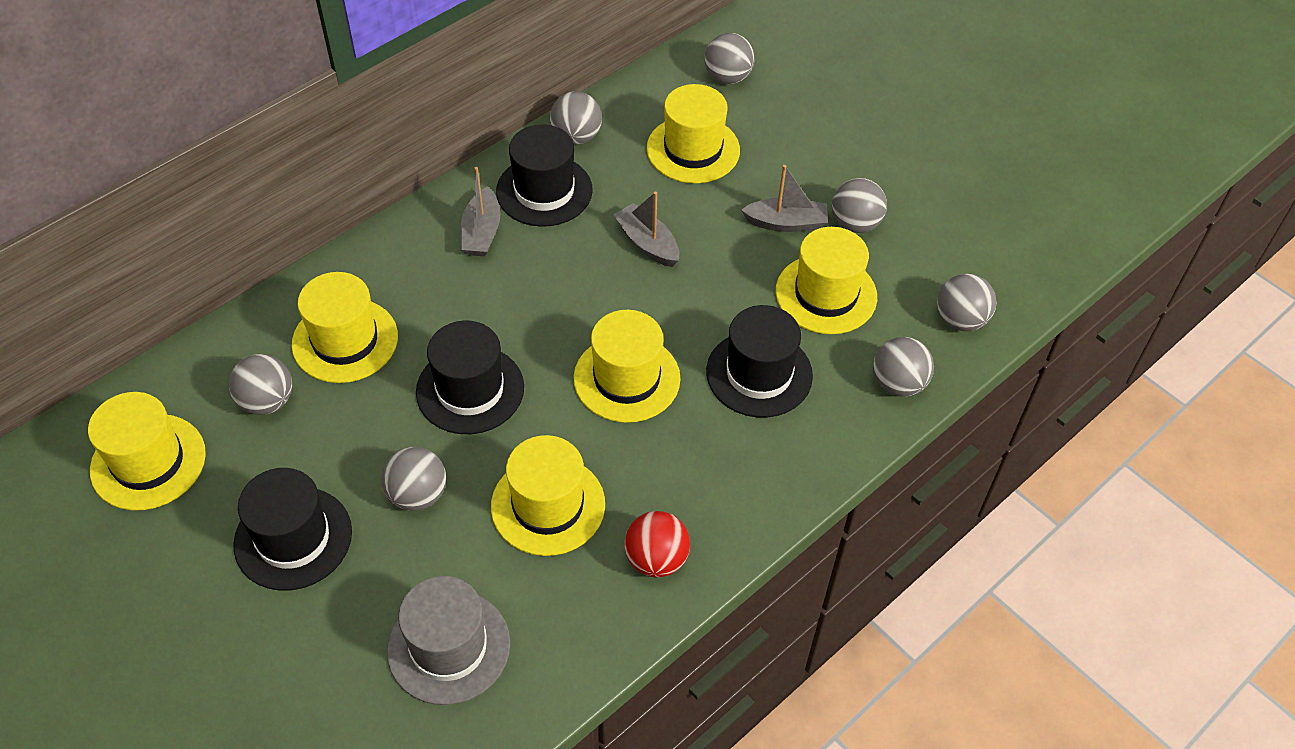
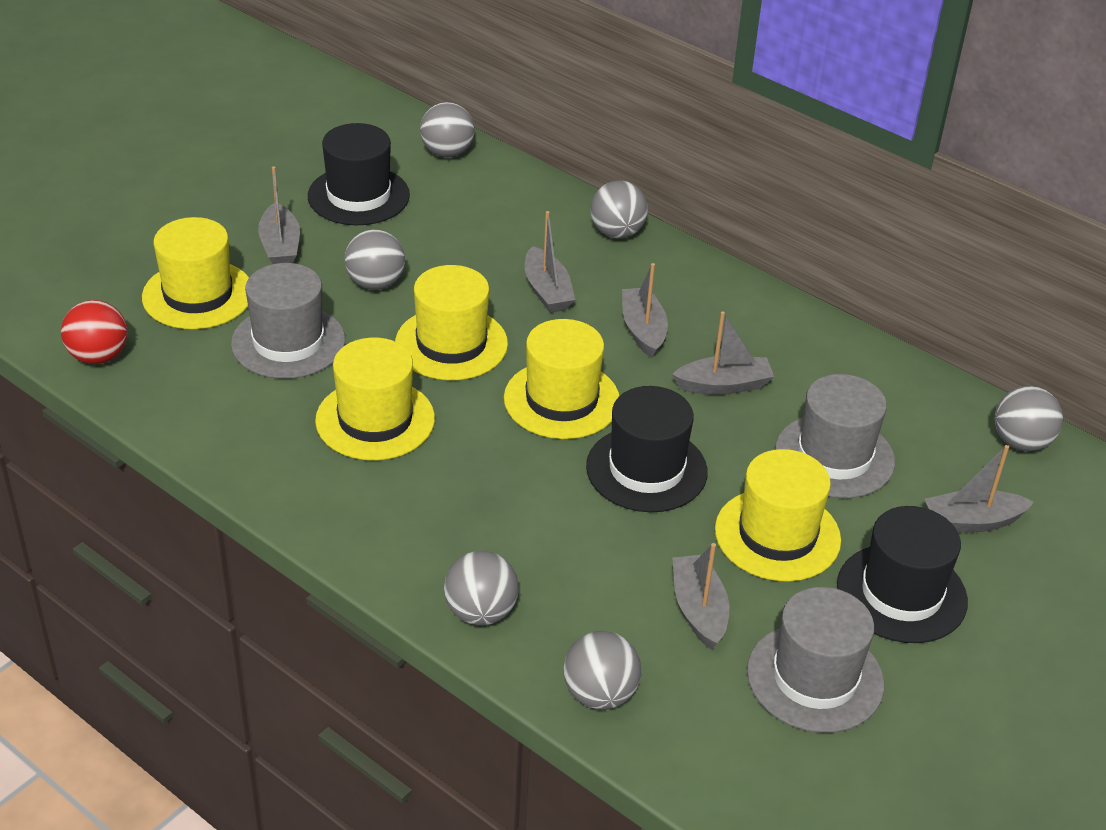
black hat: 4 -> 3
grey ball: 7 -> 6
grey boat: 3 -> 6
grey hat: 1 -> 3
yellow hat: 6 -> 5

